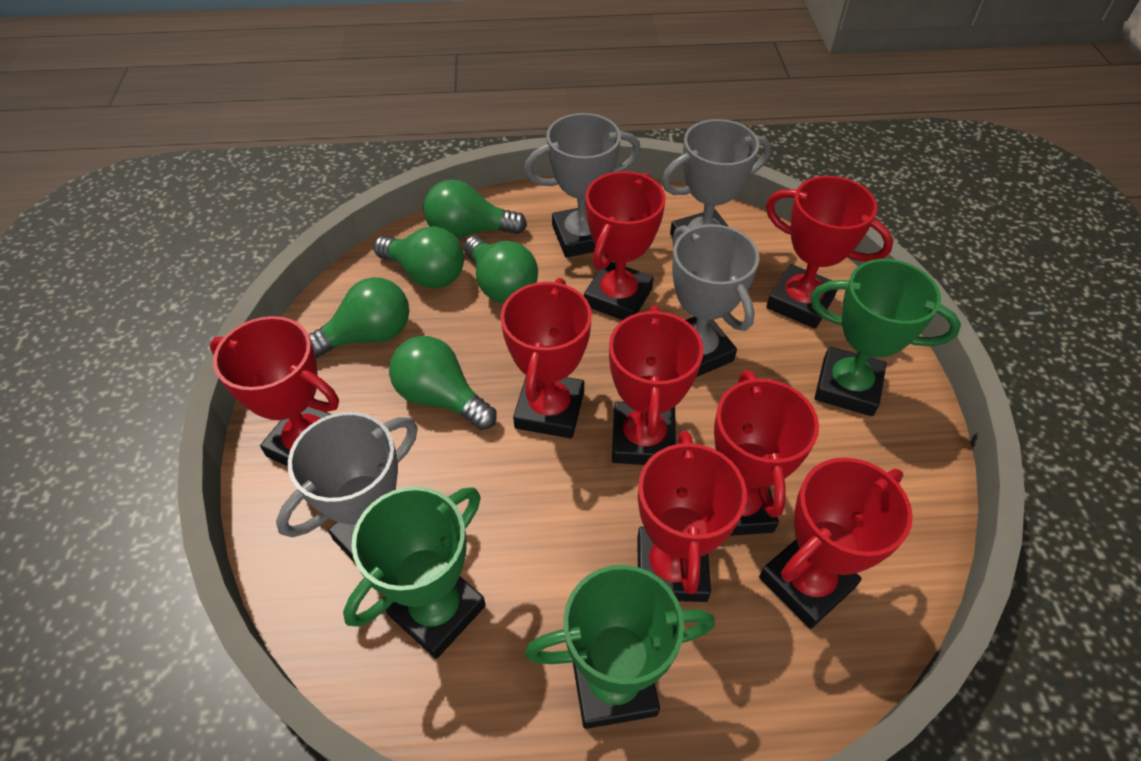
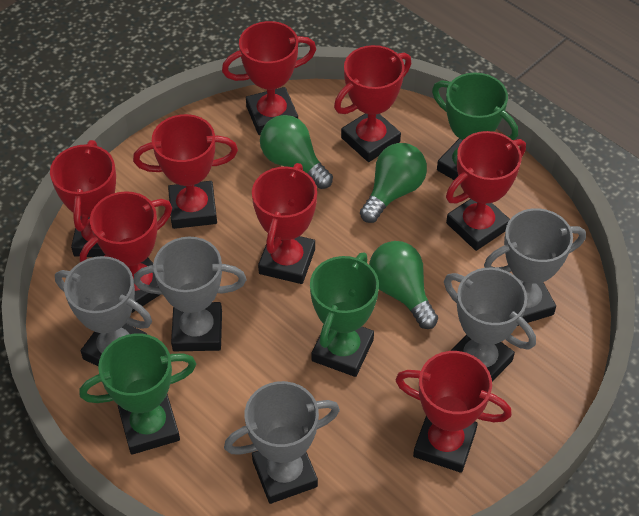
green light bulb: 5 -> 3
grey trophy: 4 -> 5

